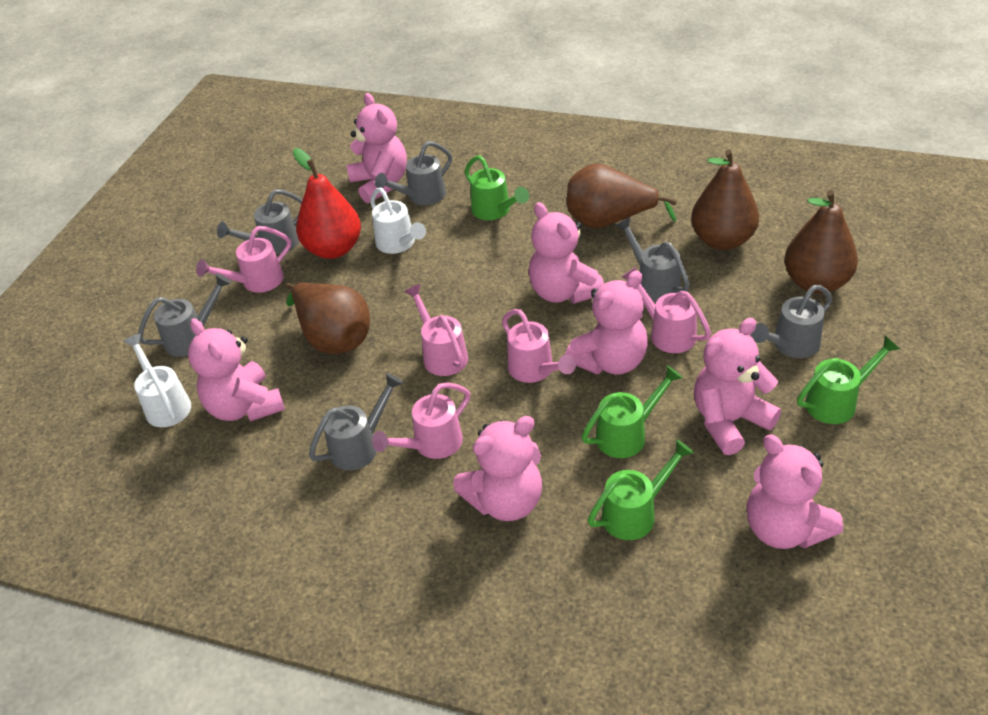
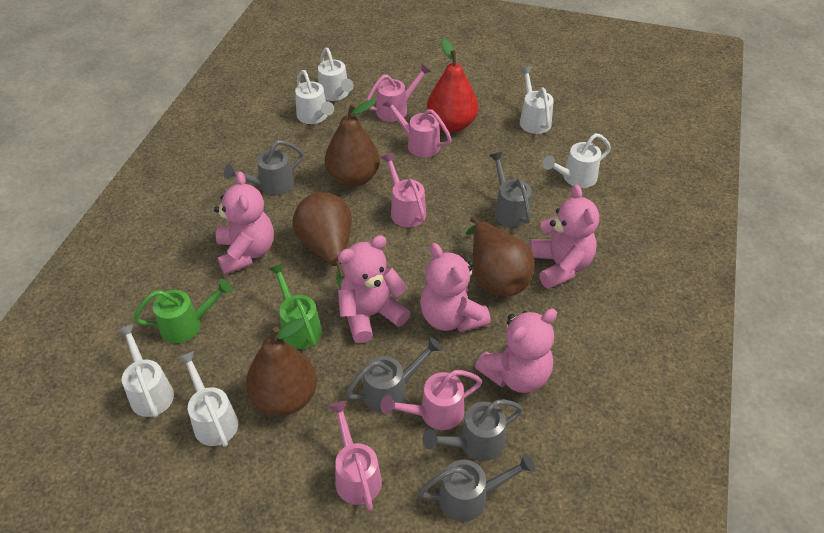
green watering can: 4 -> 2
grey watering can: 6 -> 5
pink teddy bear: 7 -> 5
white watering can: 2 -> 6

